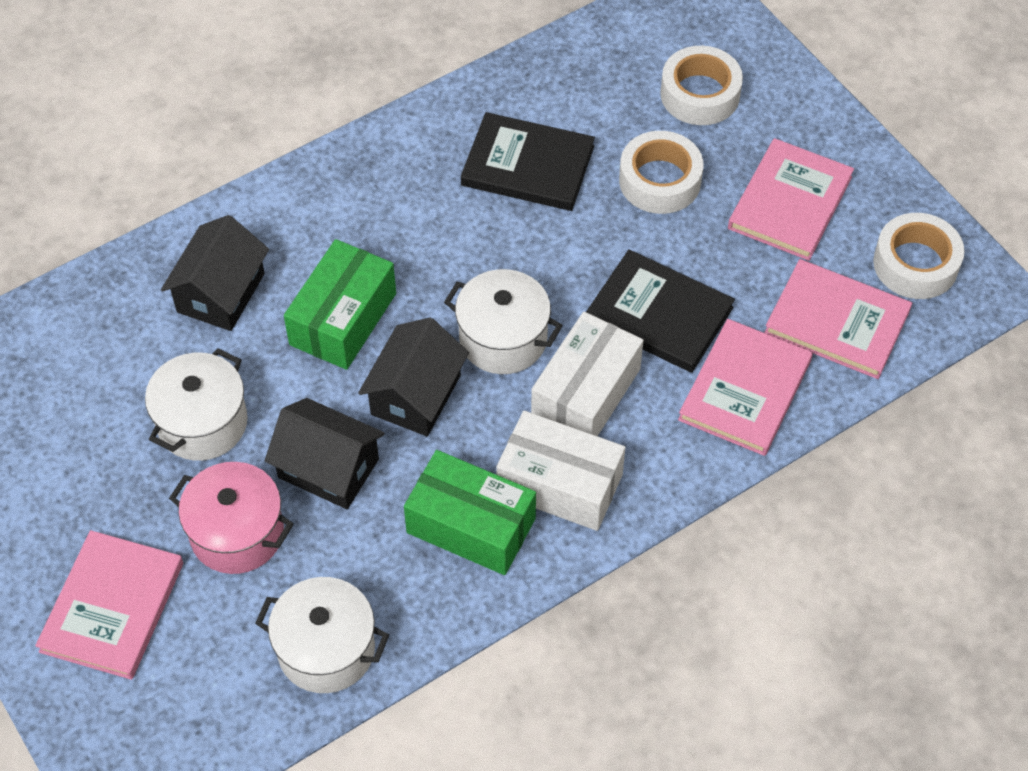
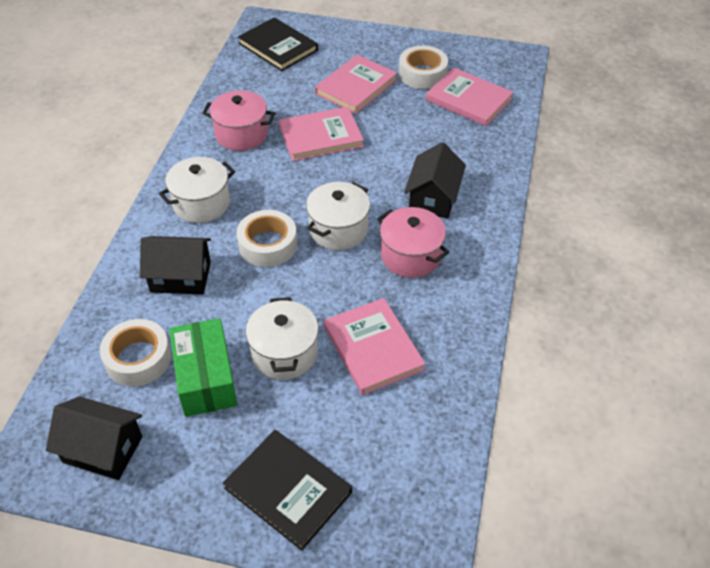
green box: 2 -> 1
pink pot: 1 -> 2
white box: 2 -> 0

